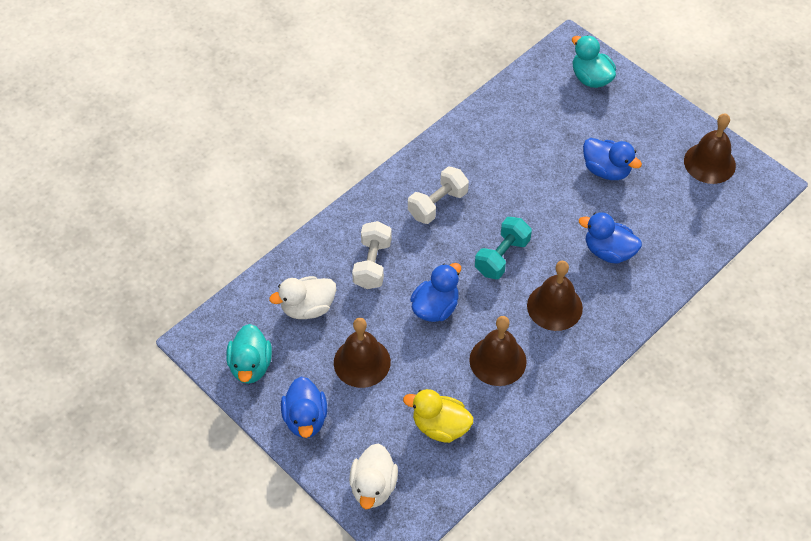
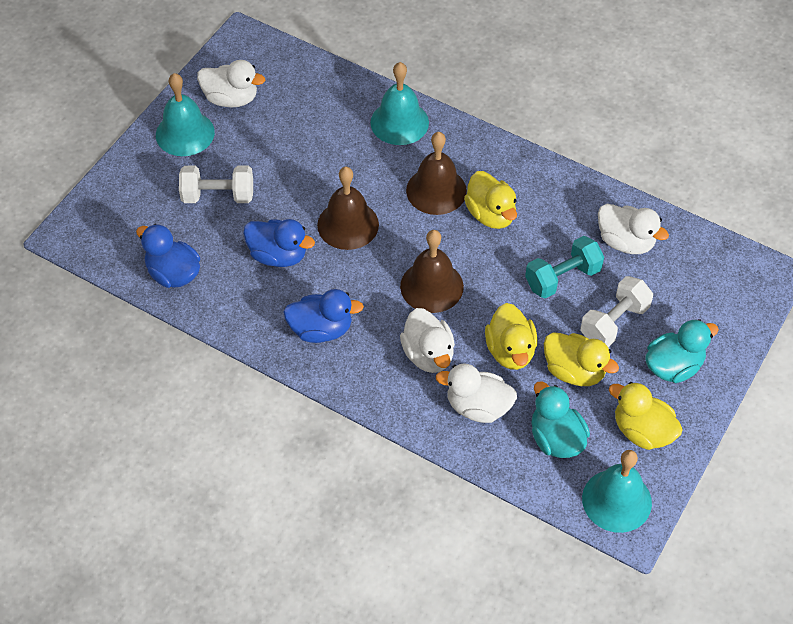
blue duck: 4 -> 3
brown bell: 4 -> 3
turquoise bell: 0 -> 3
white duck: 2 -> 4
yellow duck: 1 -> 4

